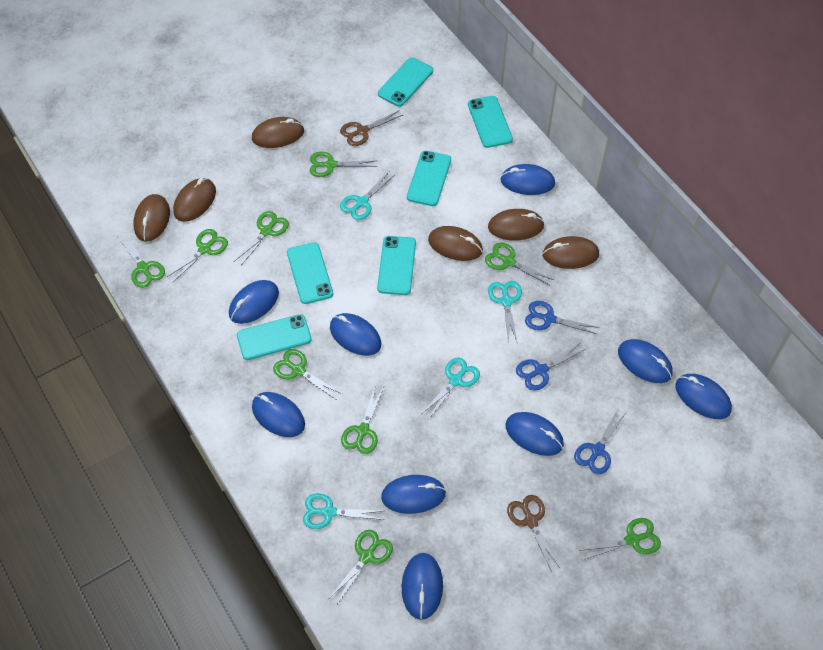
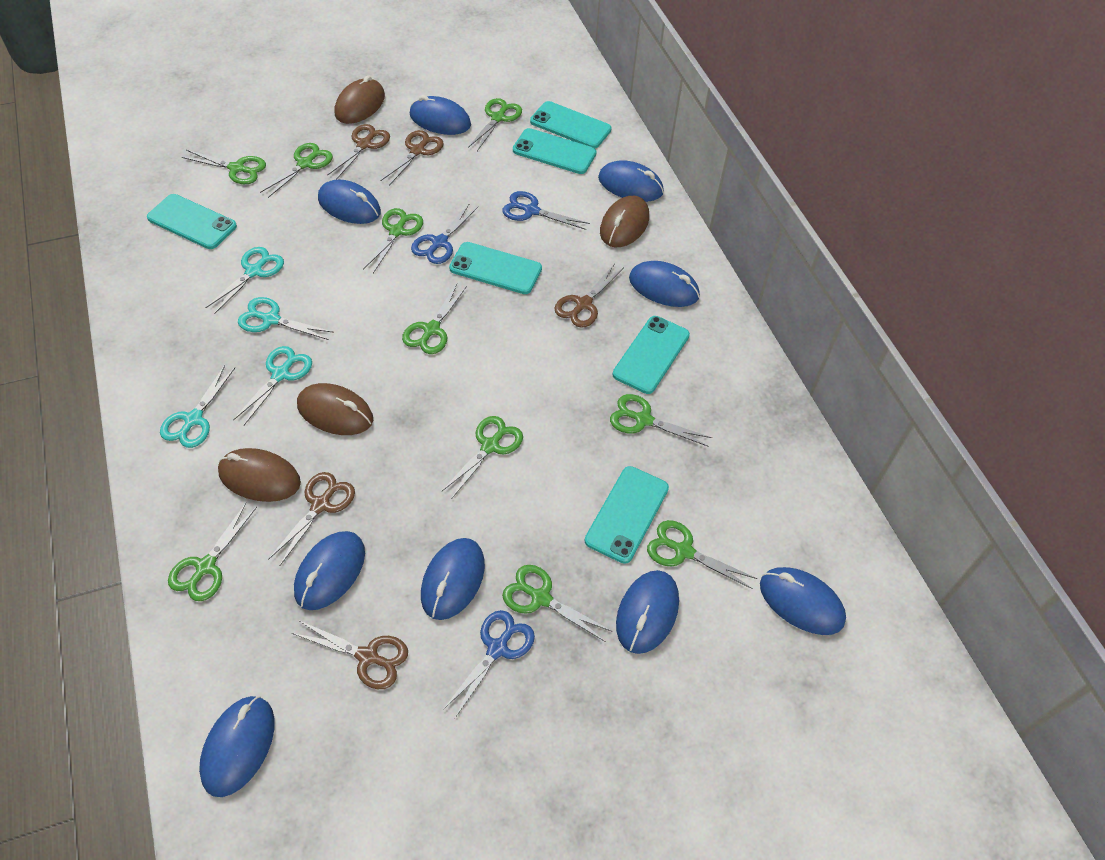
brown mouse: 6 -> 4
brown scissors: 2 -> 5
green scissors: 9 -> 10

